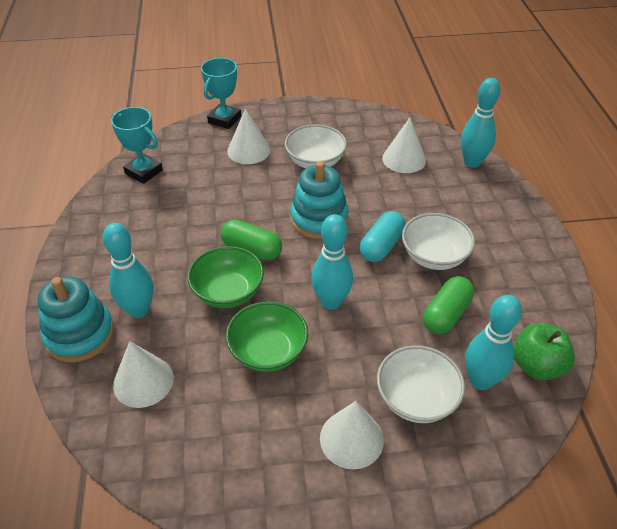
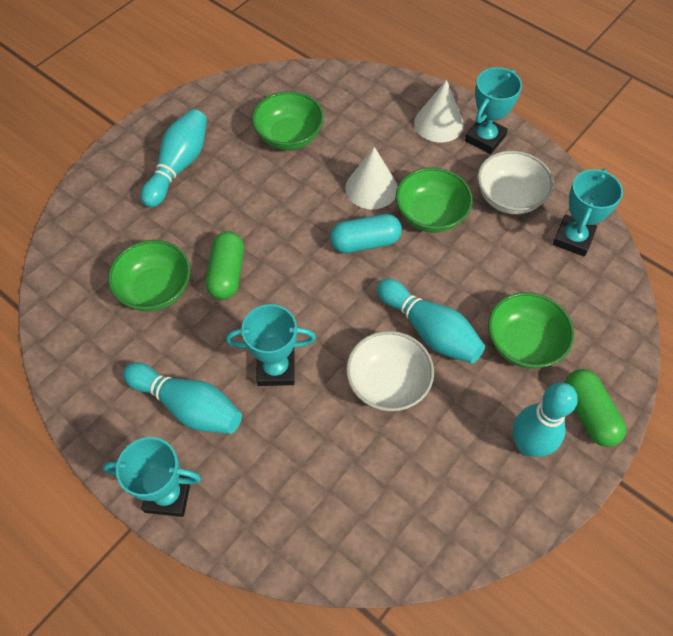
green apple: 1 -> 0
green bowl: 2 -> 4
turquoise stacking toy: 2 -> 0
turquoise trophy: 2 -> 4
white bowl: 3 -> 2
white cone: 4 -> 2

